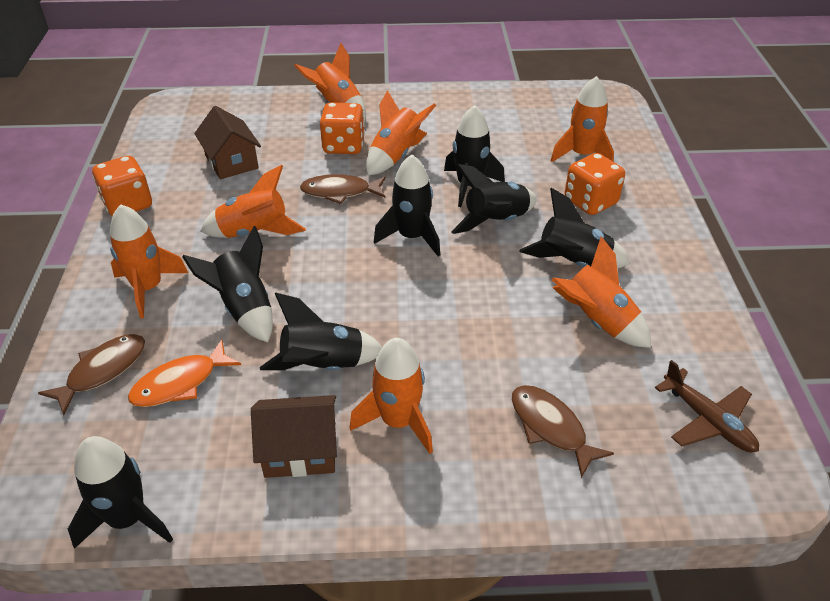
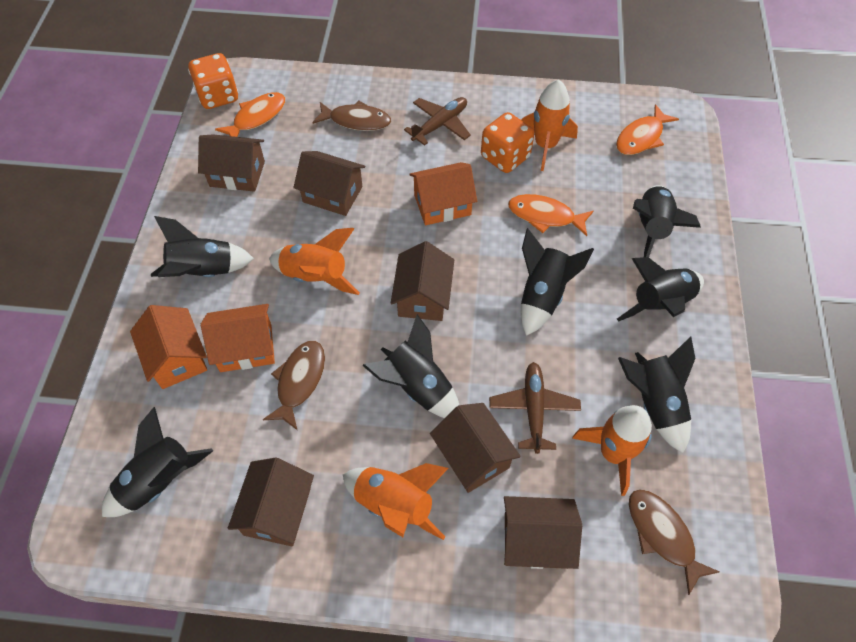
brown house: 2 -> 6
brown plane: 1 -> 2
orange dice: 3 -> 2
orange fish: 1 -> 3
orange house: 0 -> 3
orange rocket: 7 -> 4

